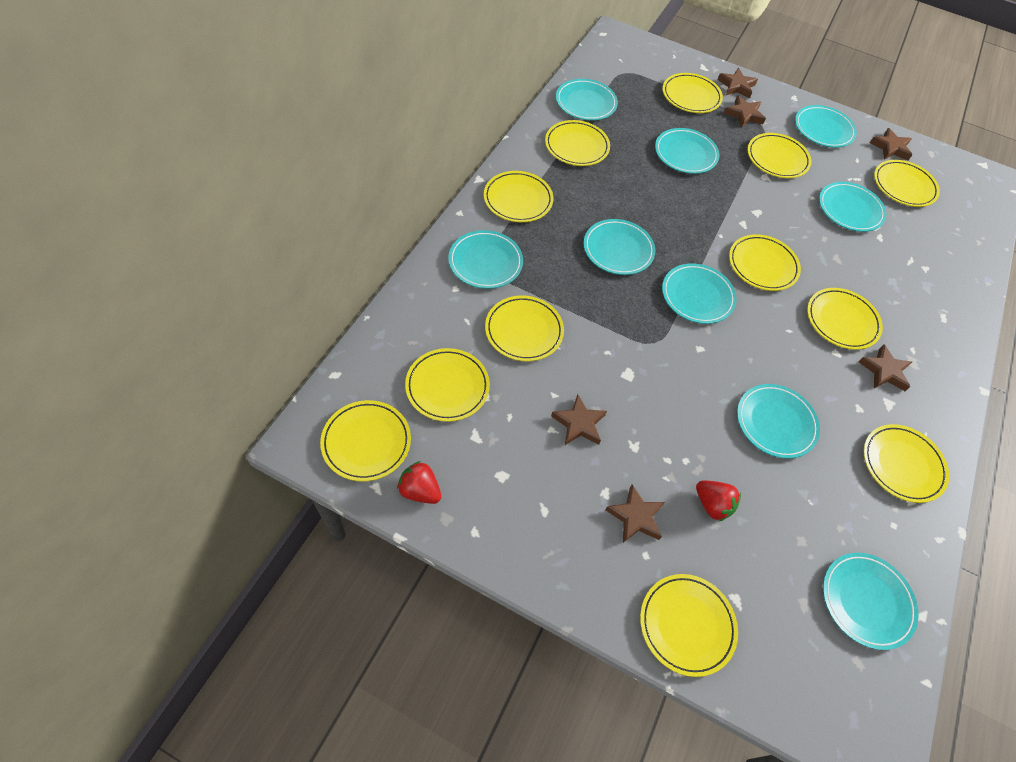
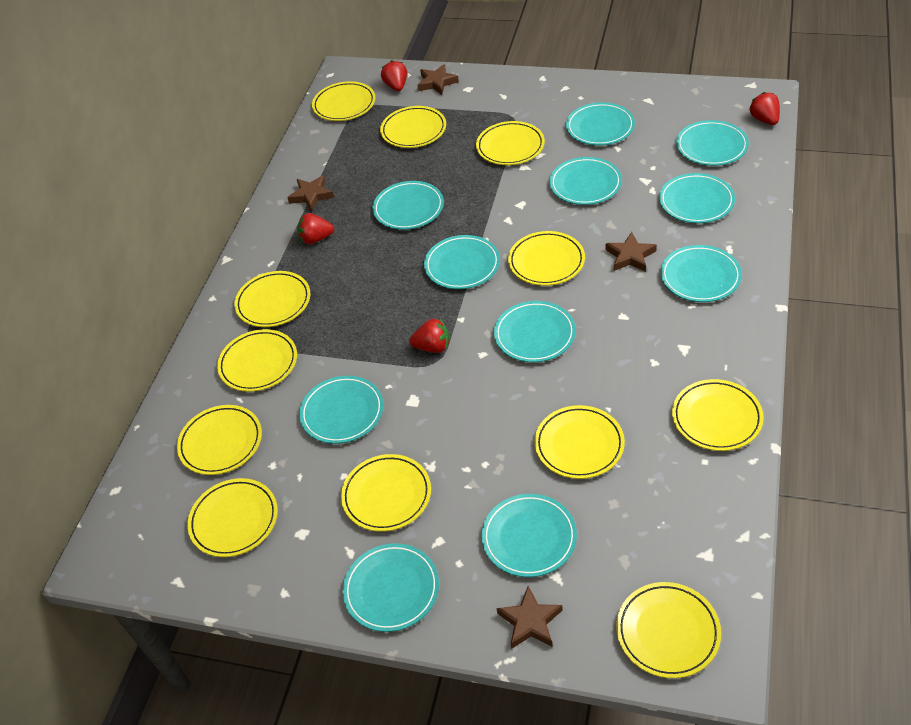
brown star: 6 -> 4
red strawberry: 2 -> 4
turquoise plate: 9 -> 11

